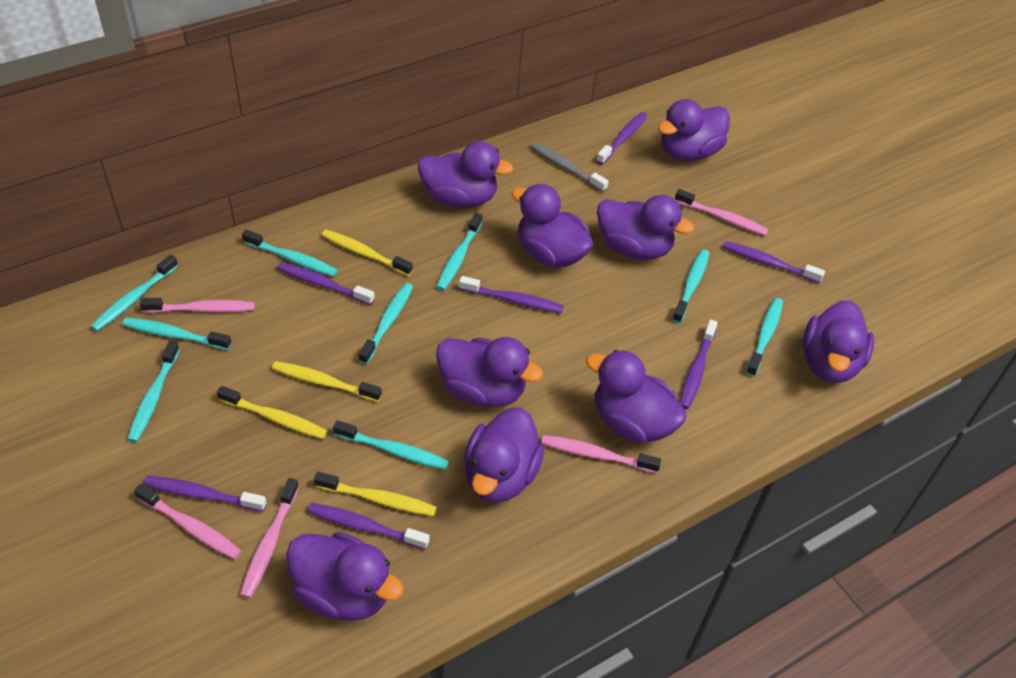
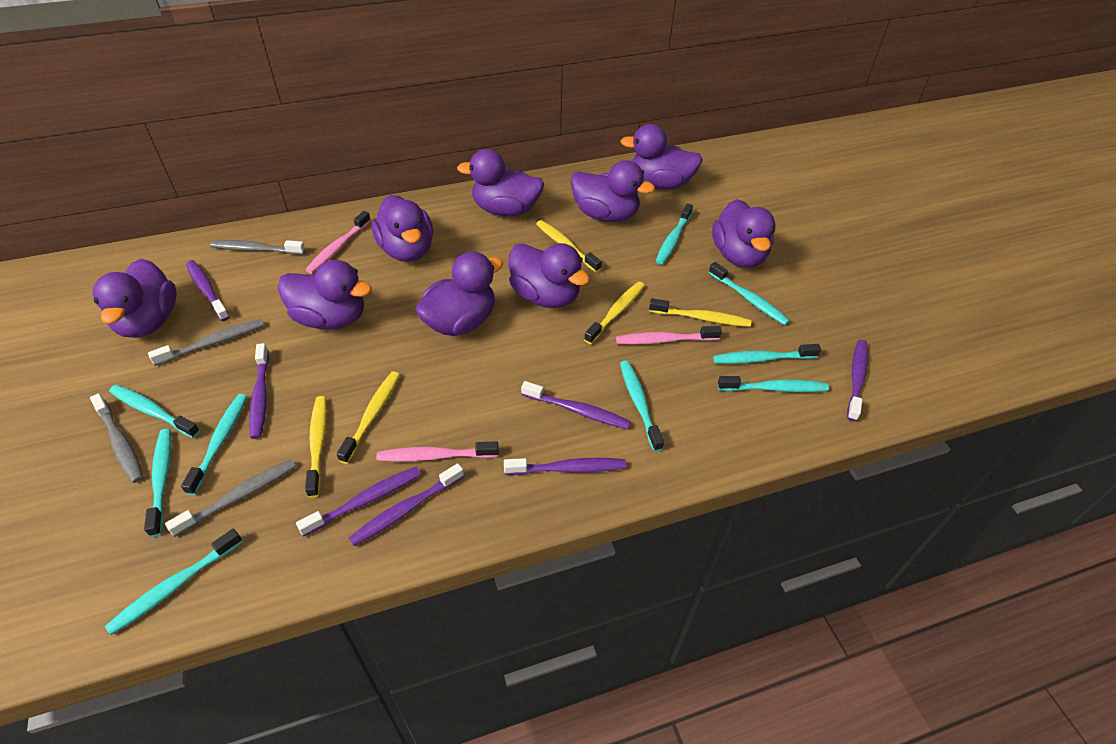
grey toothbrush: 1 -> 4
pink toothbrush: 5 -> 3
yellow toothbrush: 4 -> 5

